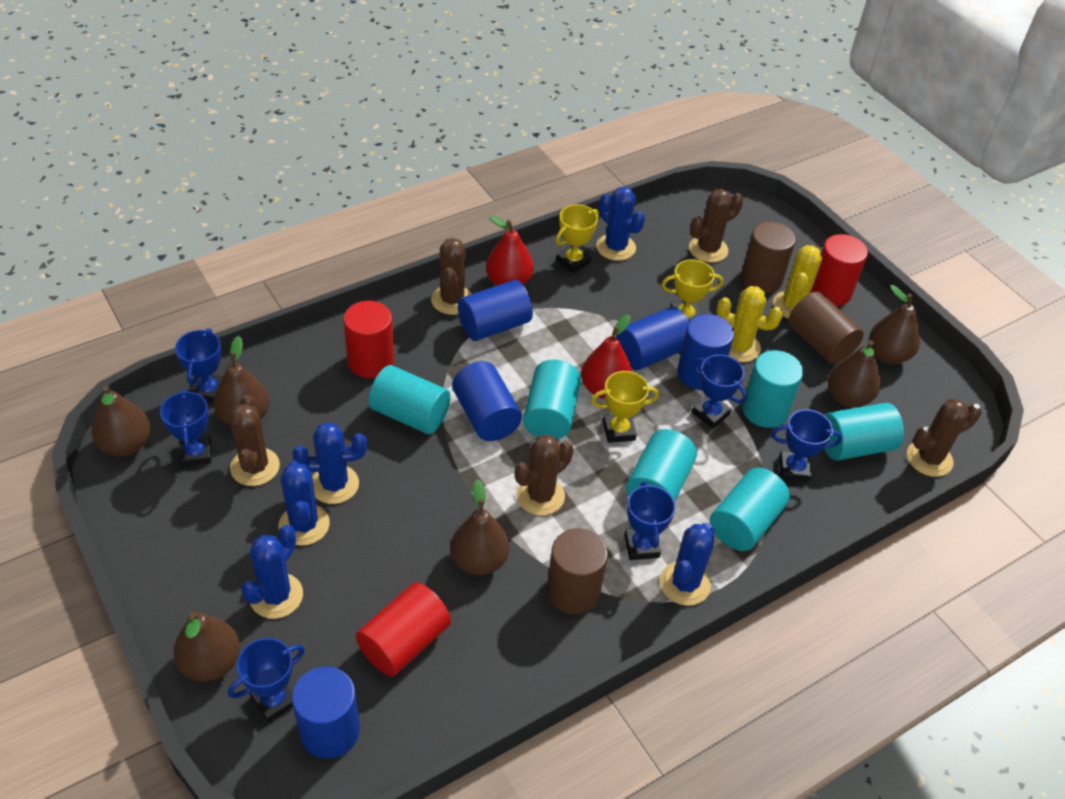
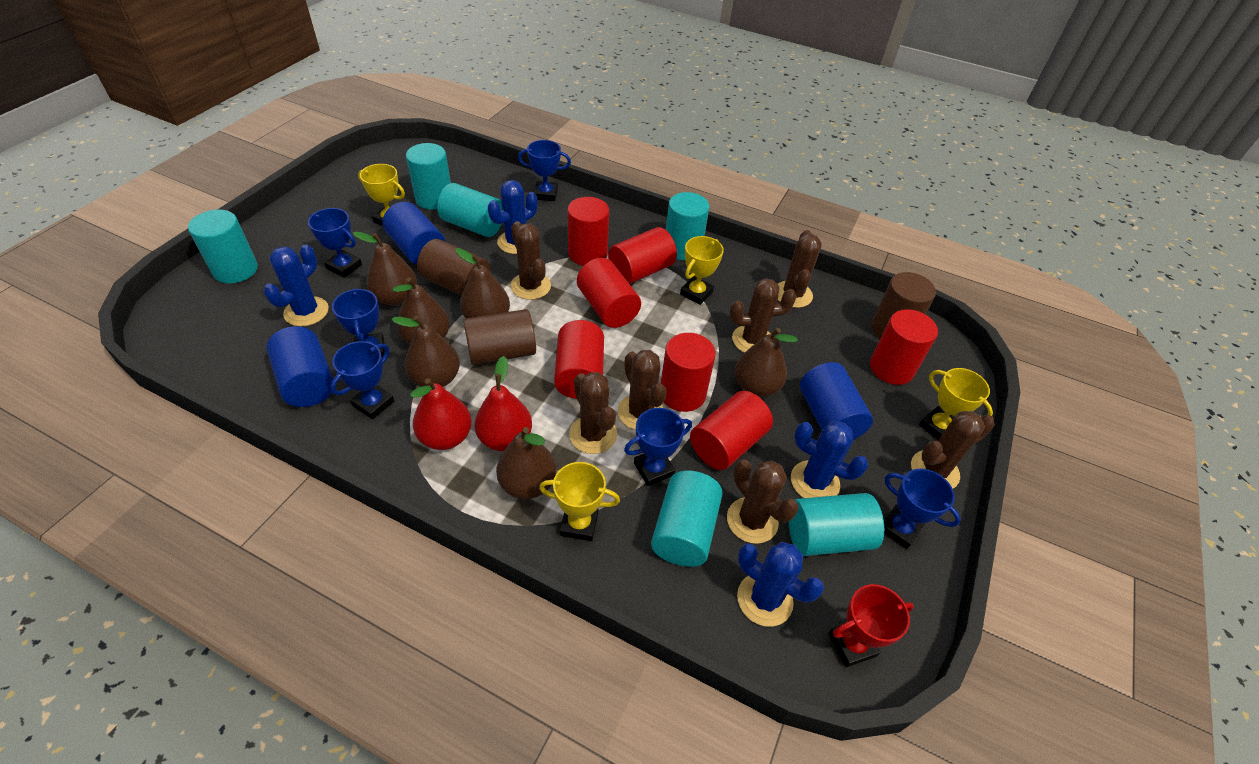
blue cactus: 5 -> 4
blue cylinder: 5 -> 3
brown cactus: 5 -> 7
red cylinder: 3 -> 7
red trophy: 0 -> 1
yellow cactus: 2 -> 0
yellow trophy: 3 -> 4

